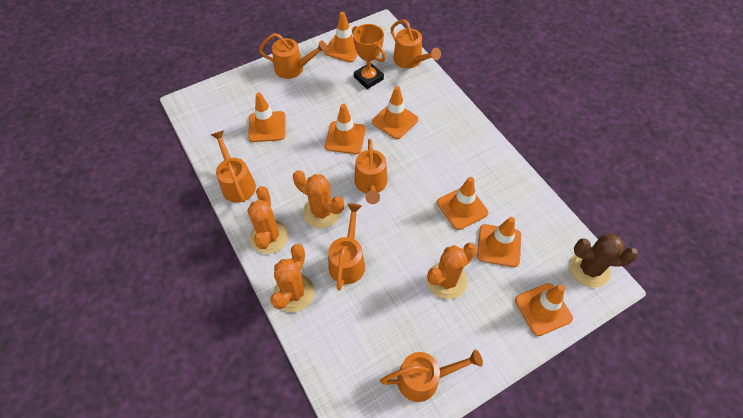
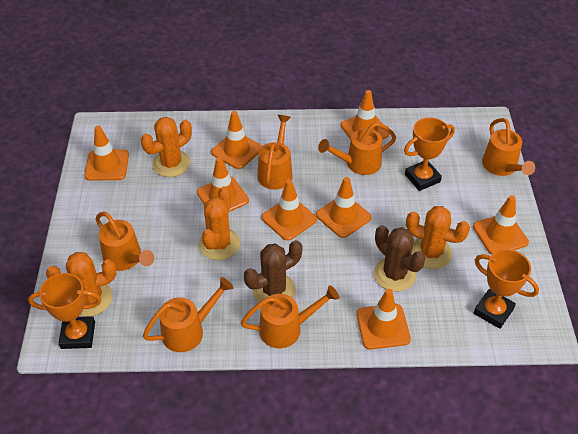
brown cactus: 1 -> 2
orange traffic cone: 7 -> 8
orange trophy: 1 -> 3

